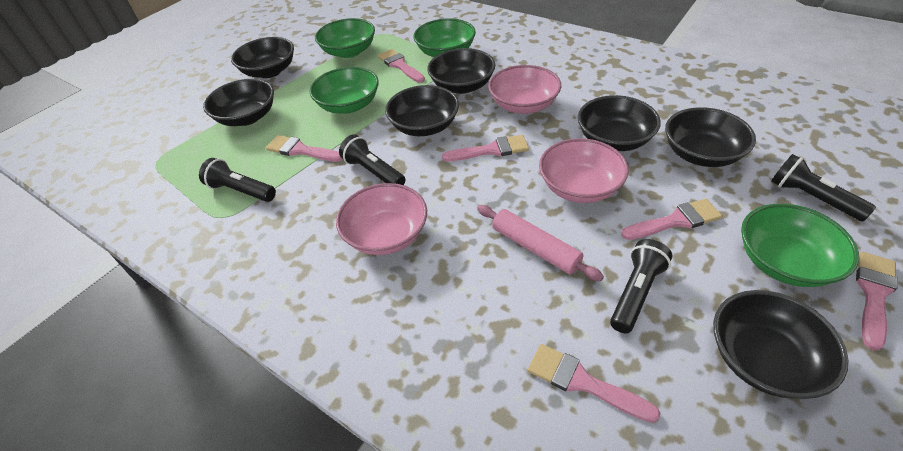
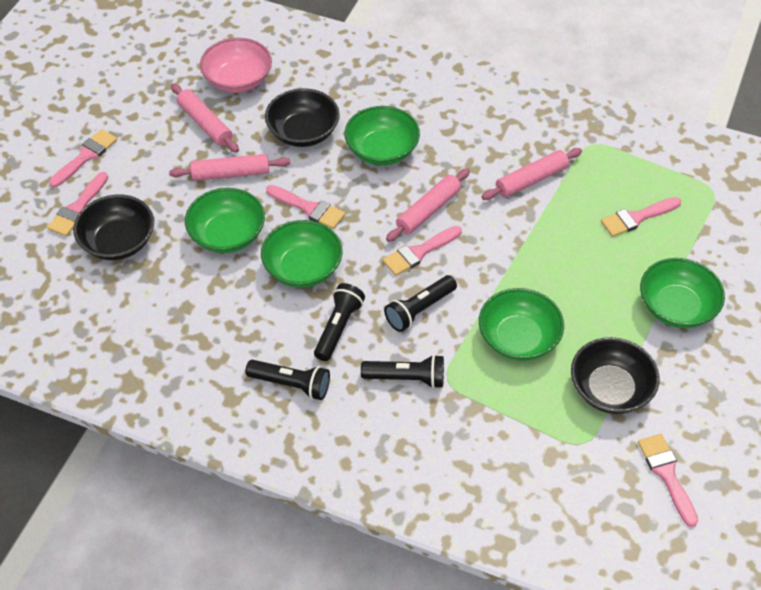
black bowl: 7 -> 3
green bowl: 4 -> 5
pink bowl: 3 -> 1
pink rolling pin: 1 -> 4

